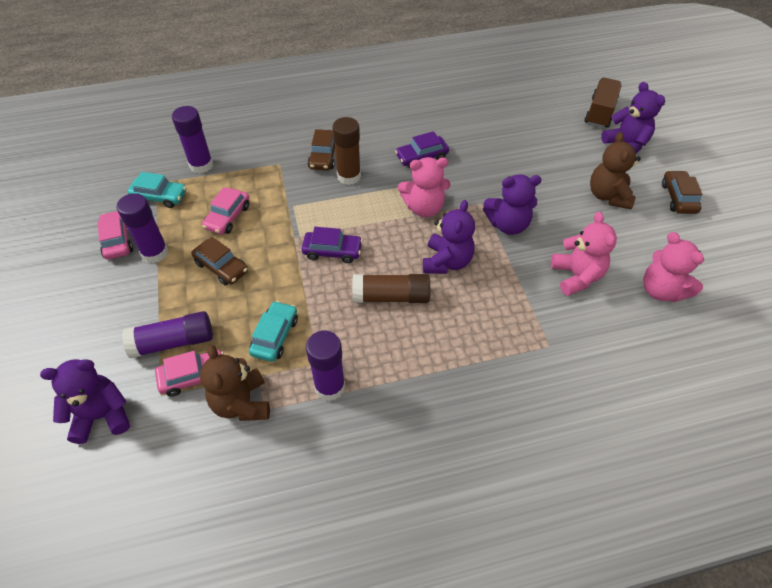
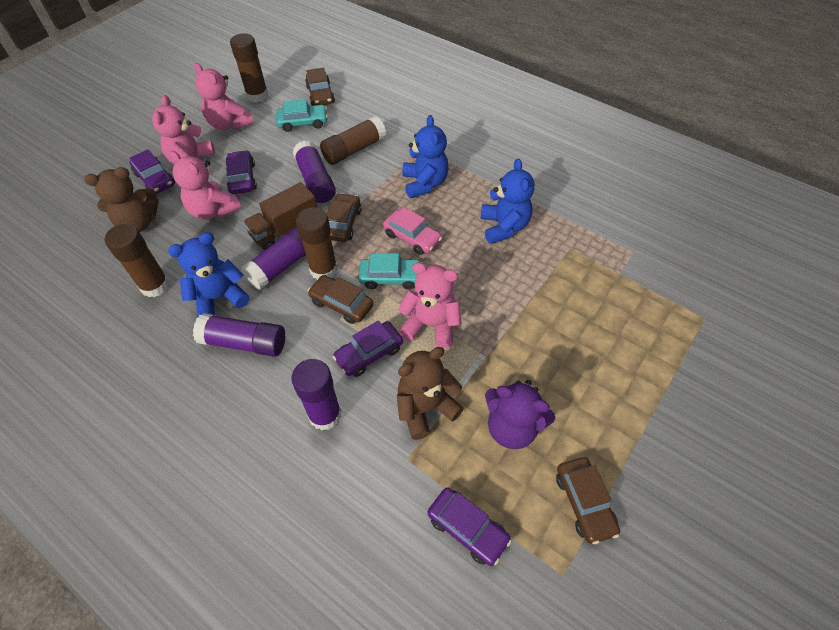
blue teddy bear: 0 -> 3
brown car: 3 -> 4
brown glue stick: 2 -> 4
pink car: 3 -> 1
pink teddy bear: 3 -> 4
purple car: 2 -> 4
purple teddy bear: 4 -> 1

